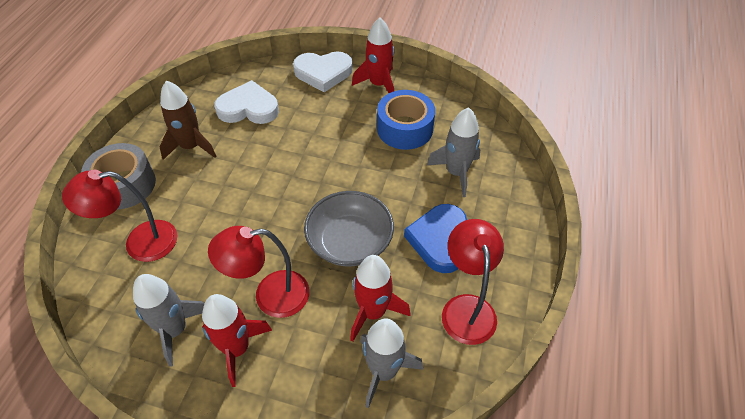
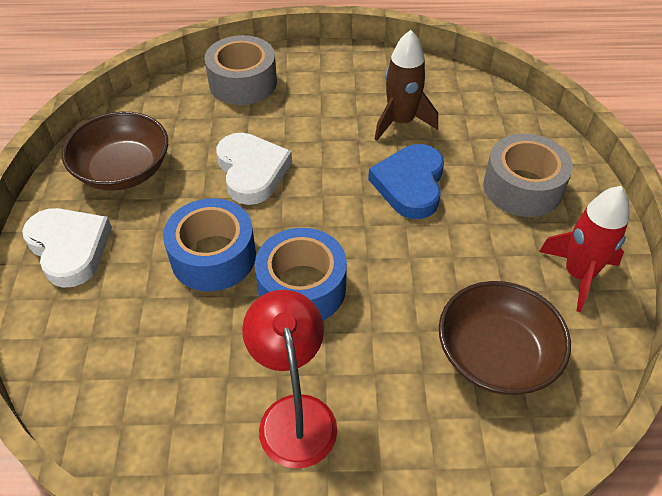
blue tape: 1 -> 2
brown bowl: 0 -> 2
grey bowl: 1 -> 0
grey rocket: 3 -> 0
grey tape: 1 -> 2
red lamp: 3 -> 1
red rocket: 3 -> 1

